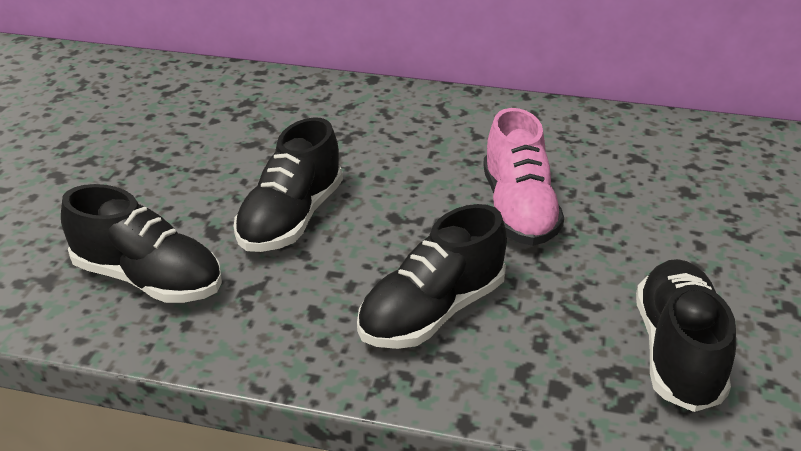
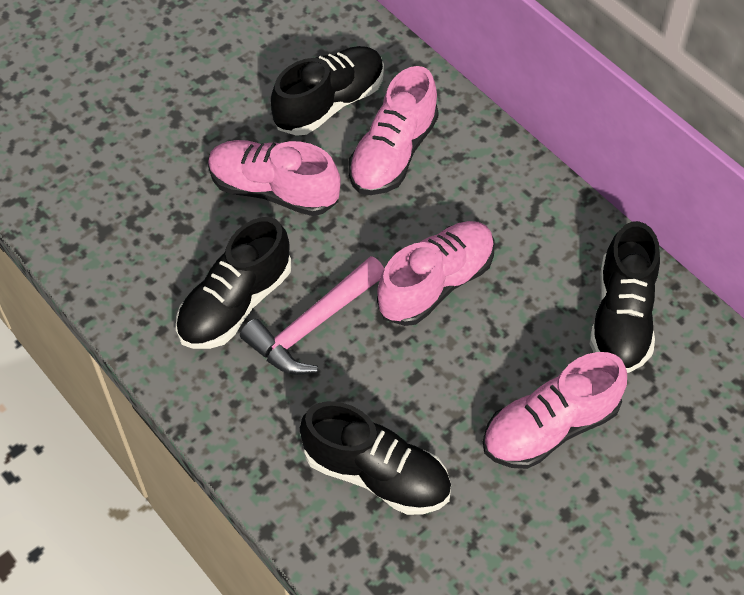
pink hammer: 0 -> 1
pink shoe: 1 -> 4

